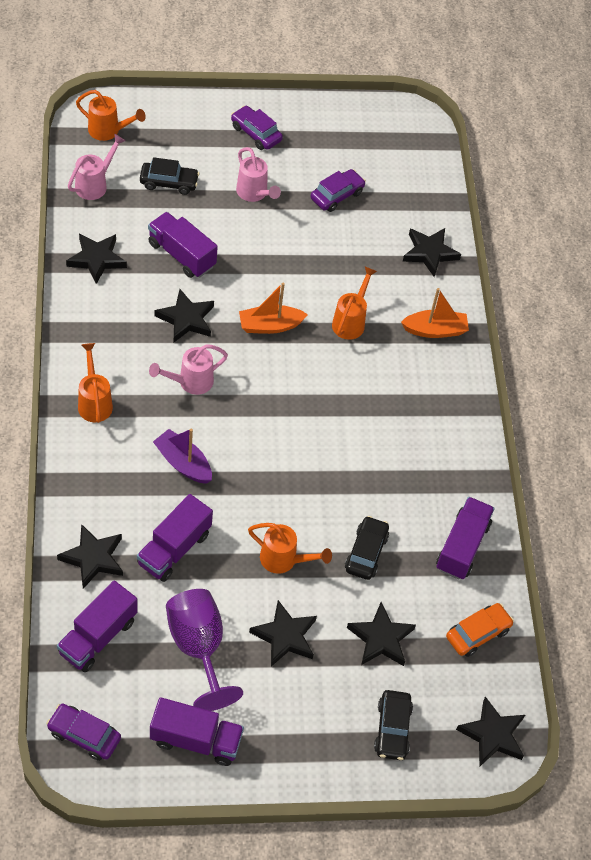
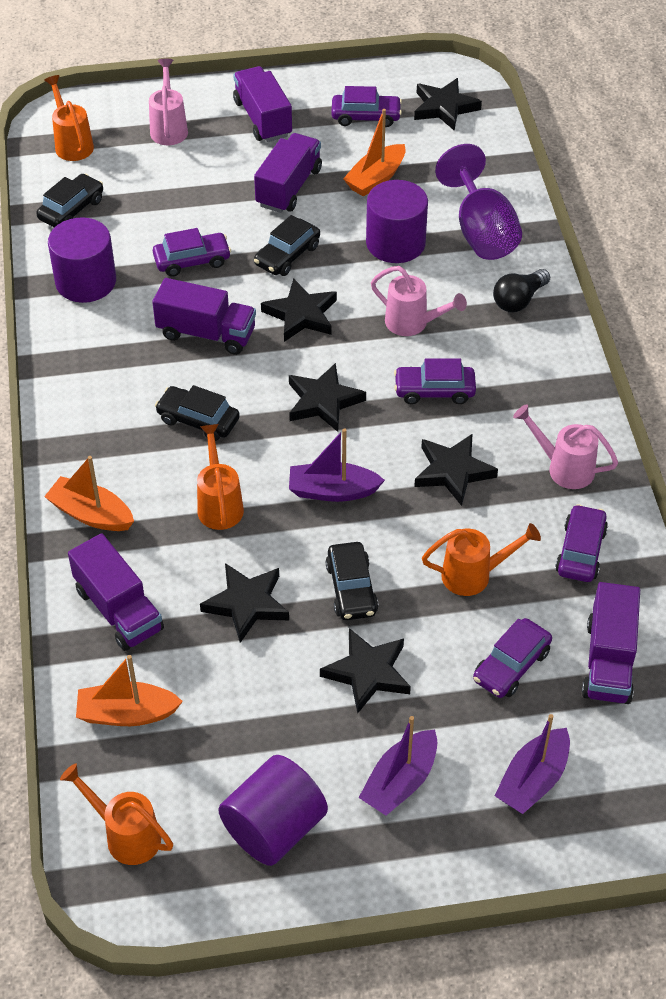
black car: 3 -> 4
black light bulb: 0 -> 1
black star: 7 -> 6
orange boat: 2 -> 3
orange car: 1 -> 0
purple boat: 1 -> 3
purple car: 3 -> 5
purple cylinder: 0 -> 3

